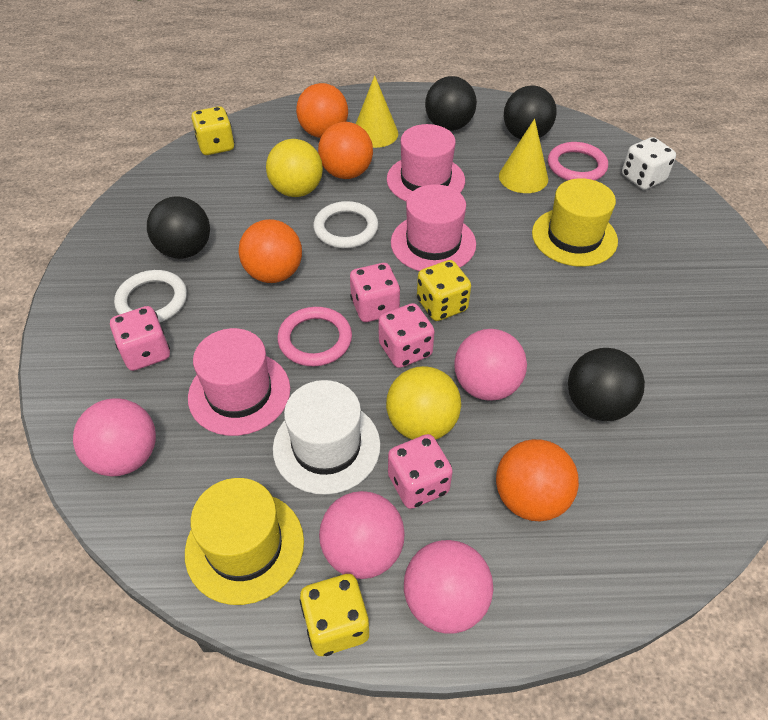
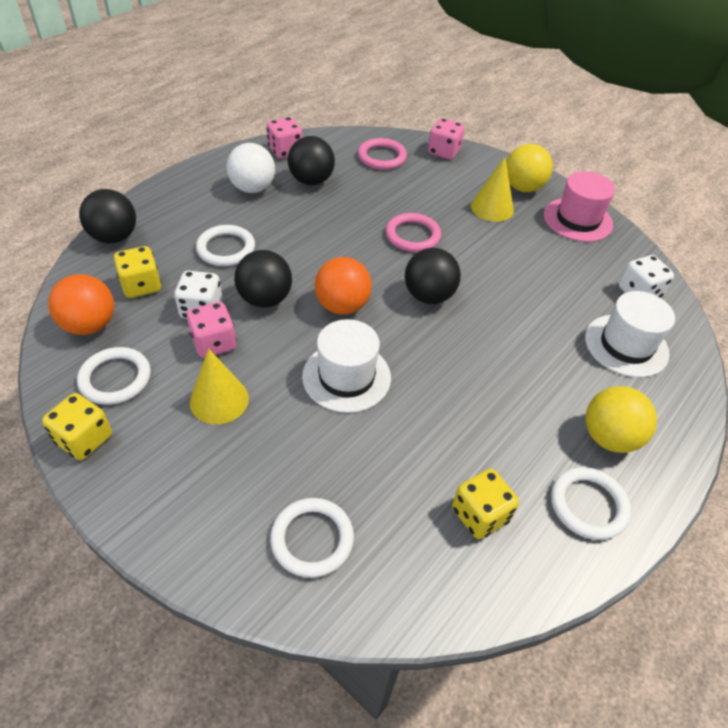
orange ball: 4 -> 2
pink ball: 4 -> 0
pink dice: 4 -> 3
pink hat: 3 -> 1
white ball: 0 -> 1
white dice: 1 -> 2
white hat: 1 -> 2
white ring: 2 -> 4
yellow hat: 2 -> 0

